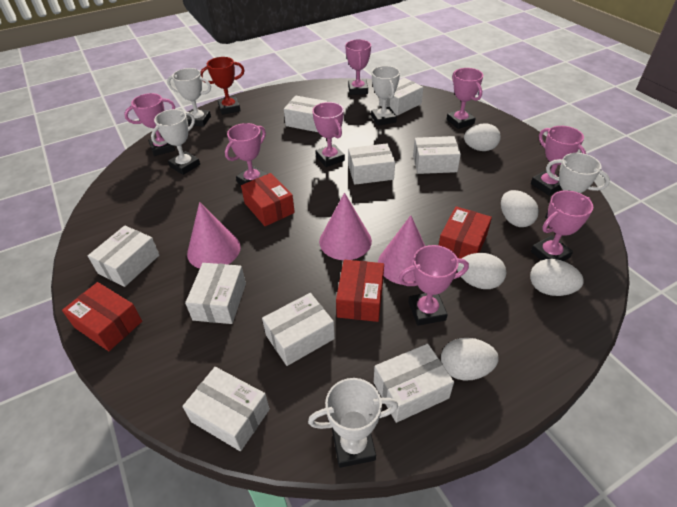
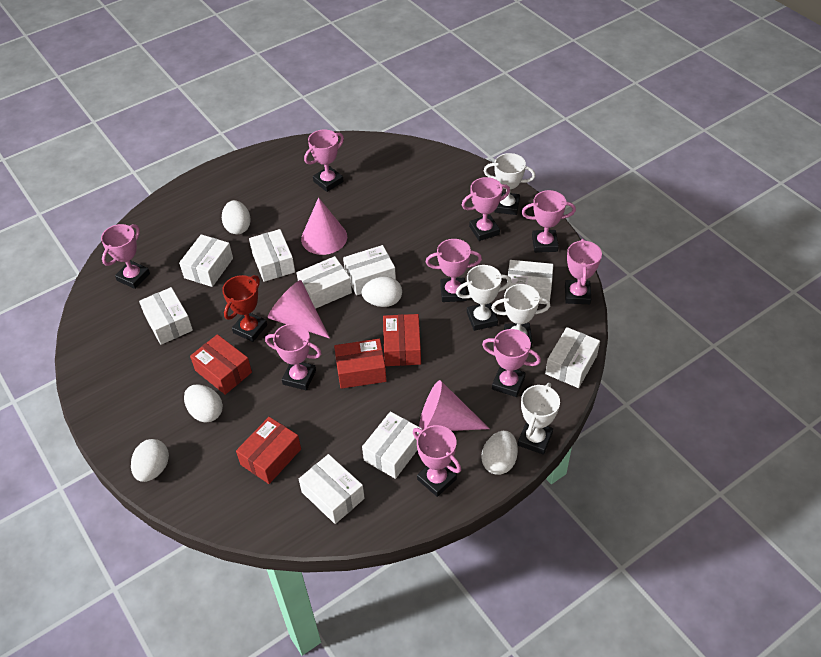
pink trophy: 8 -> 9
white trophy: 5 -> 4

